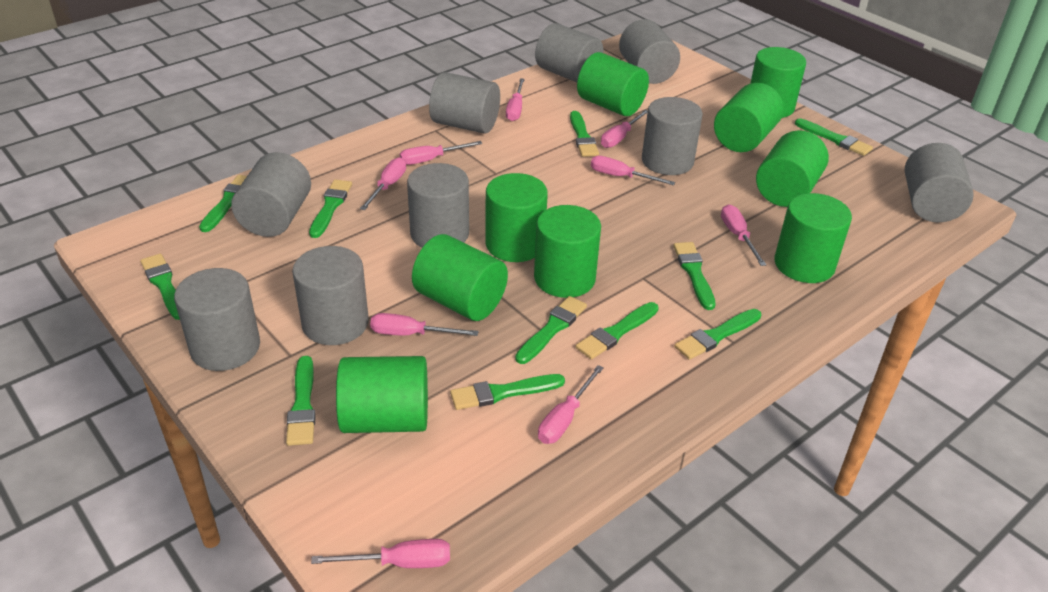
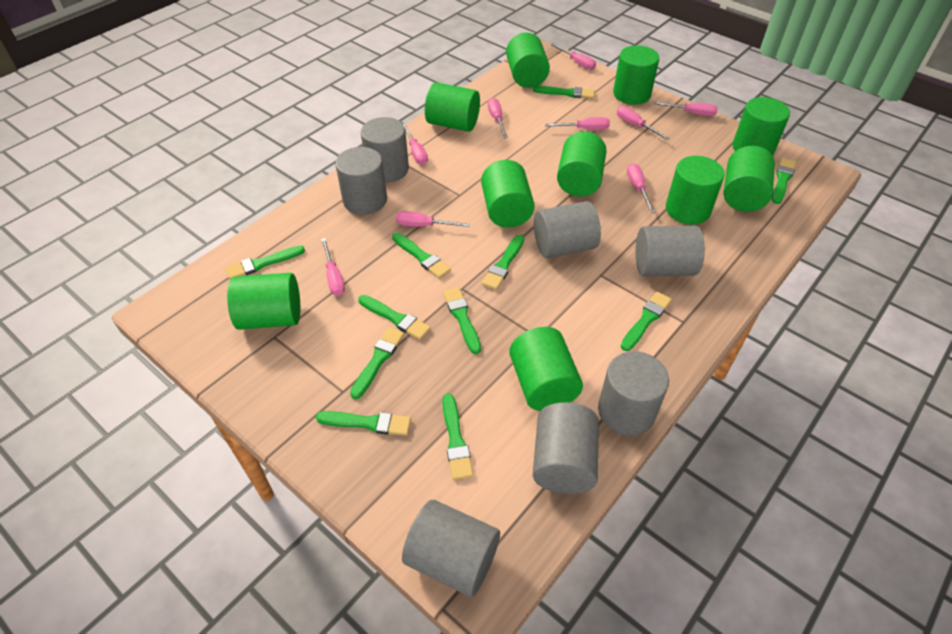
green cylinder: 9 -> 10
grey cylinder: 9 -> 7

